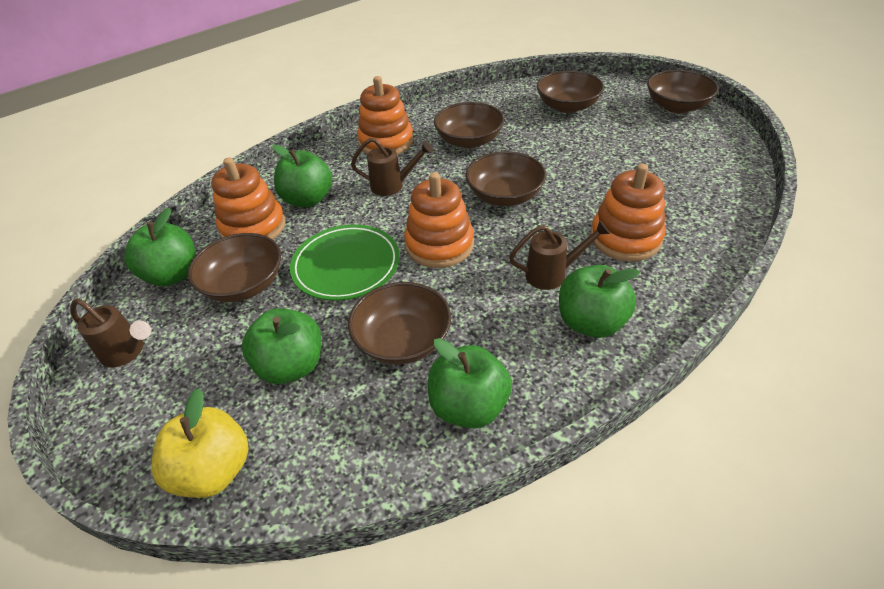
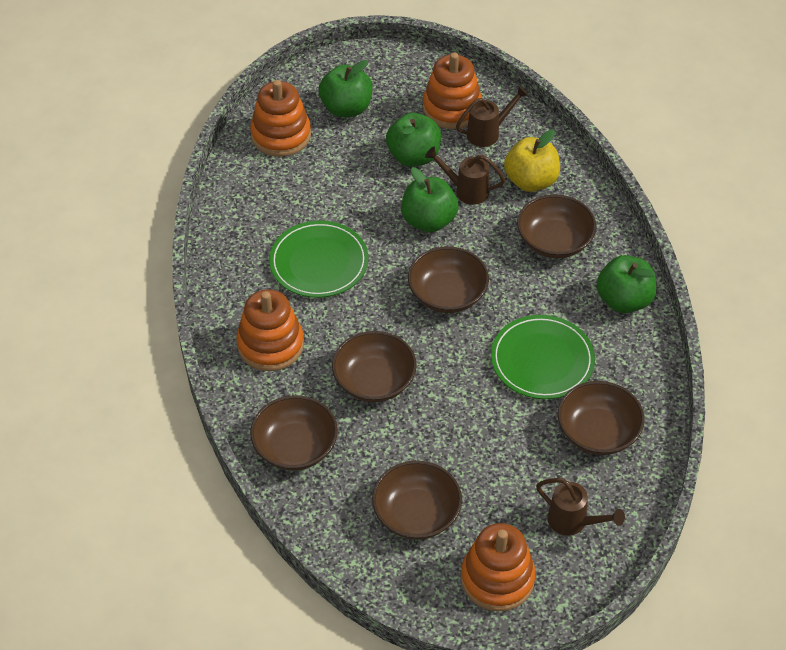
green apple: 5 -> 4
green plate: 1 -> 2

